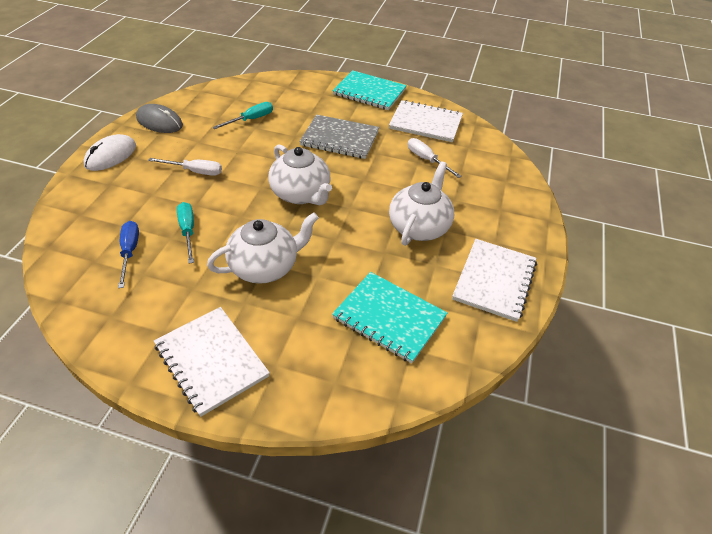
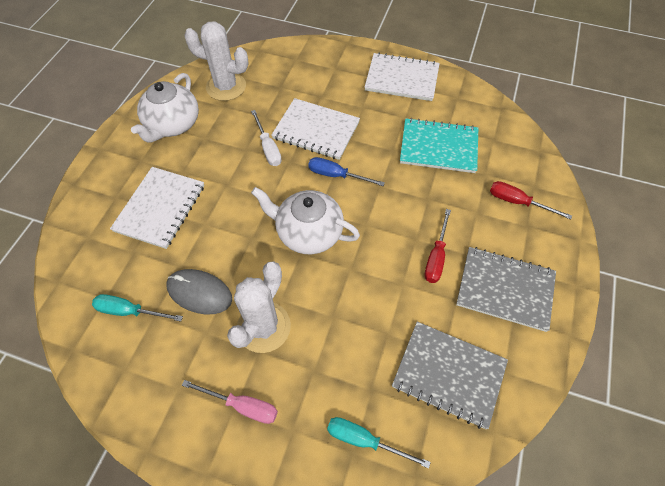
grey notebook: 1 -> 2
pink screwdriver: 0 -> 1
red screwdriver: 0 -> 2
turquoise notebook: 2 -> 1
white cactus: 0 -> 2
white mouse: 1 -> 0
white screwdriver: 2 -> 1
white teapot: 3 -> 2

